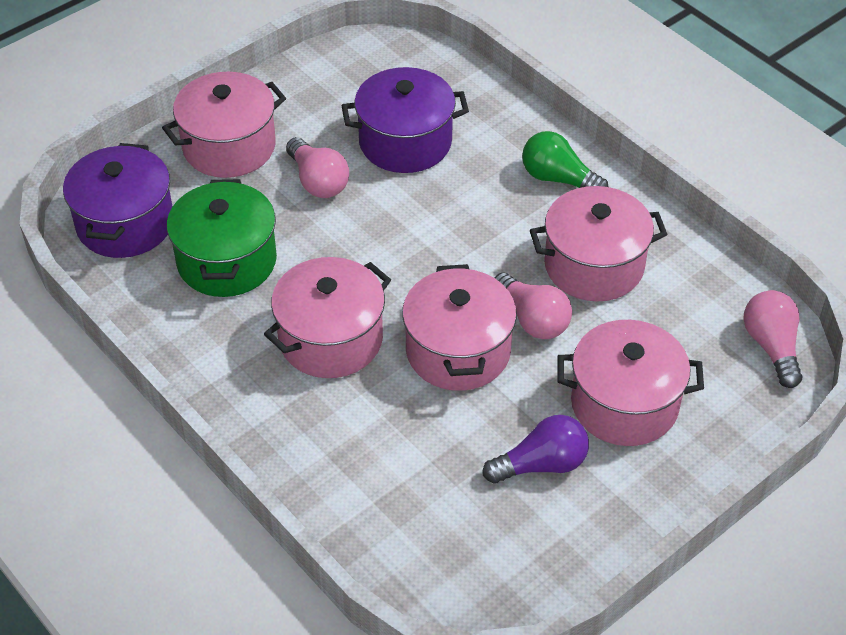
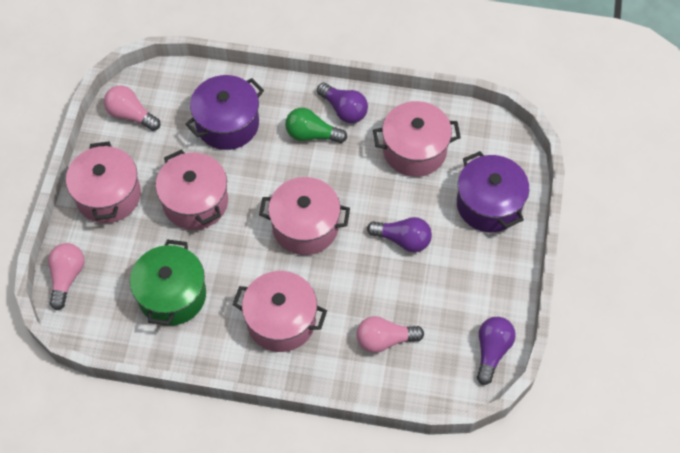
purple light bulb: 1 -> 3

